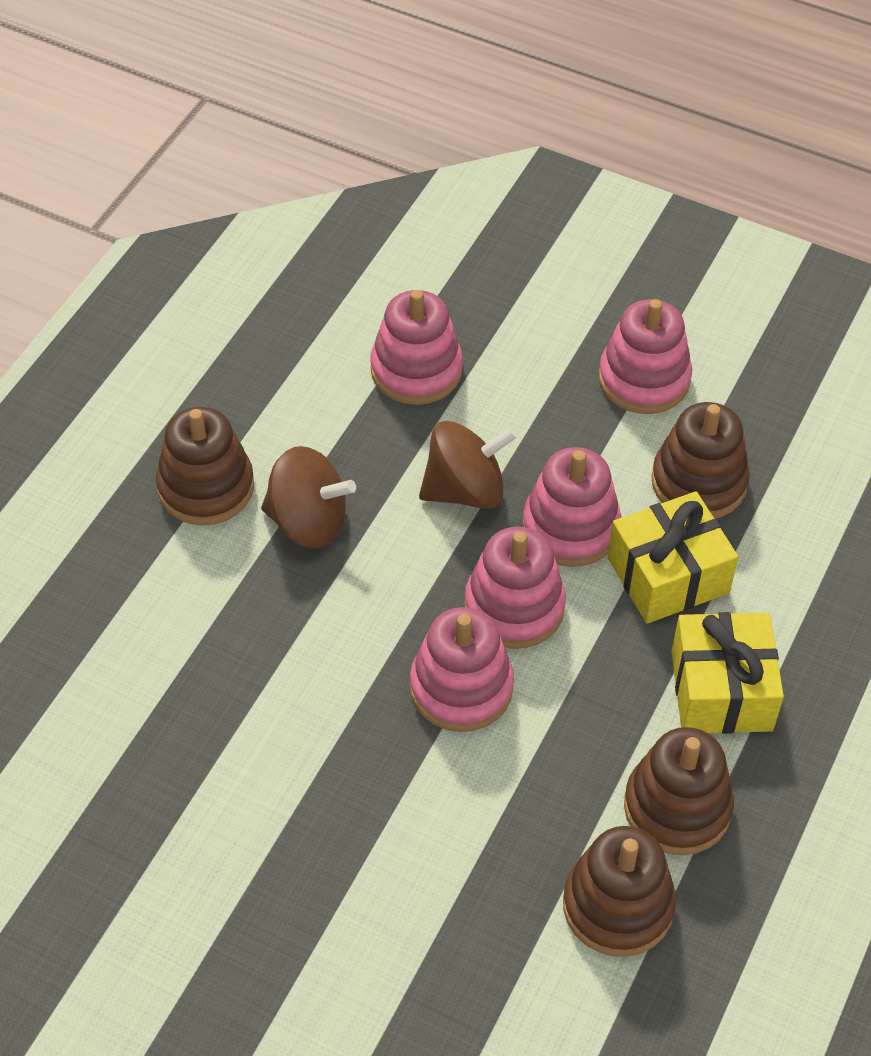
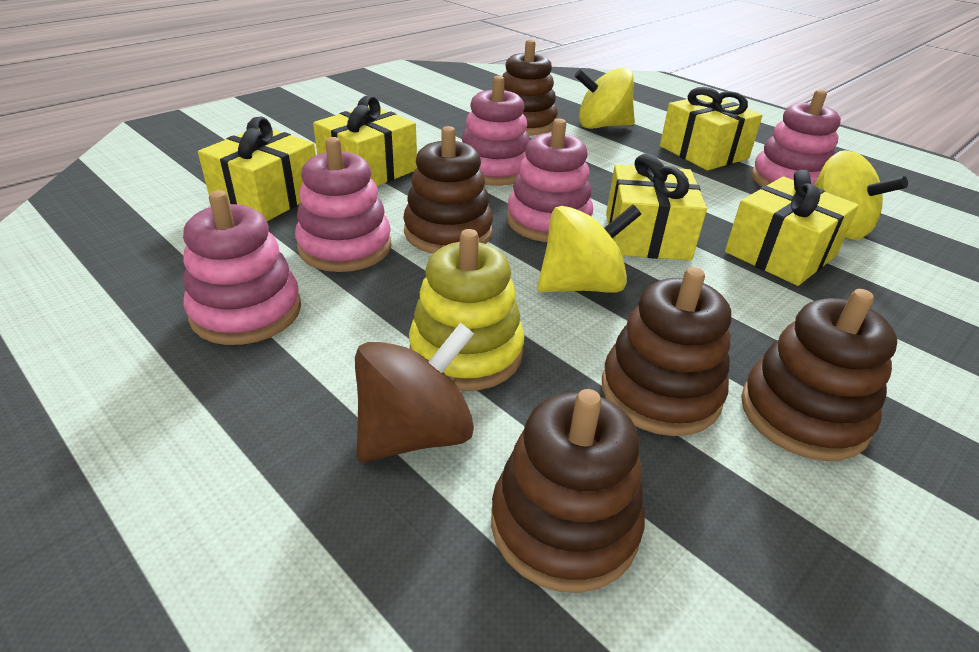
brown spinning top: 2 -> 1
brown stacking toy: 4 -> 5
yellow gift: 2 -> 5
yellow spinning top: 0 -> 3
yellow stacking toy: 0 -> 1

